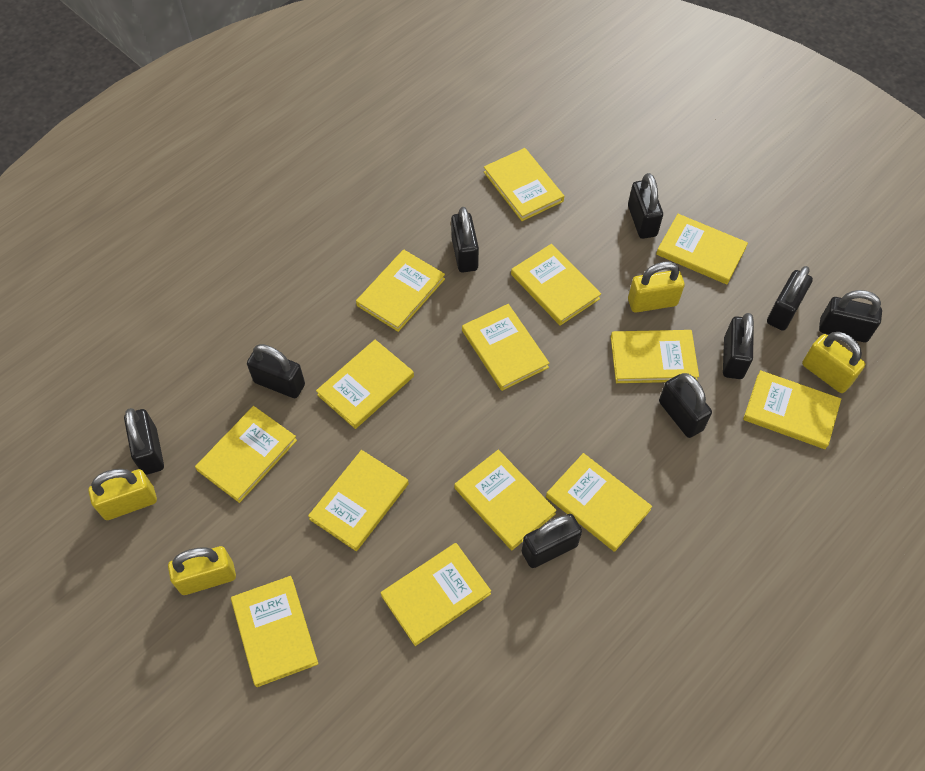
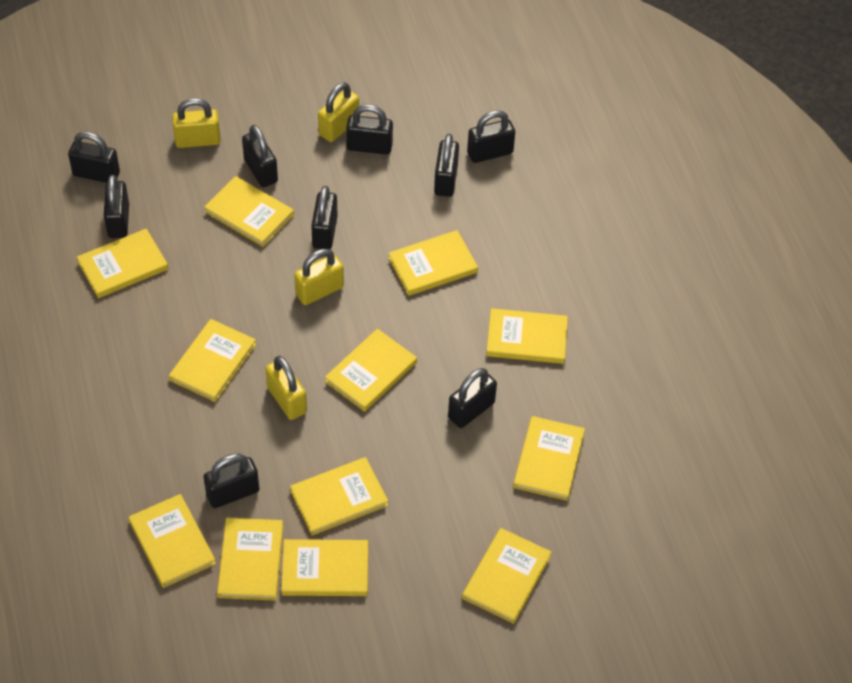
yellow book: 14 -> 12

